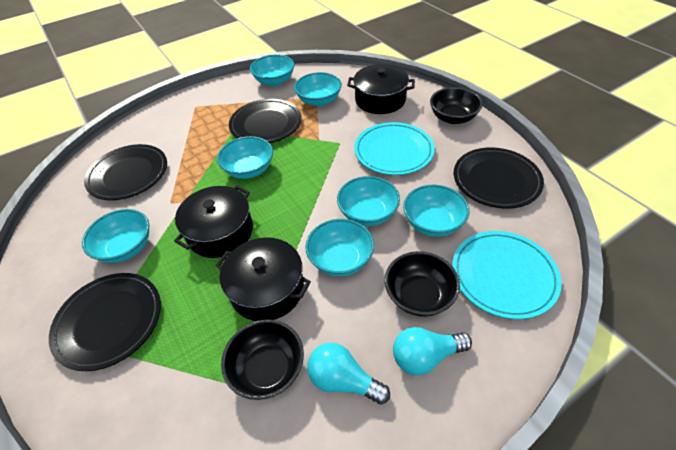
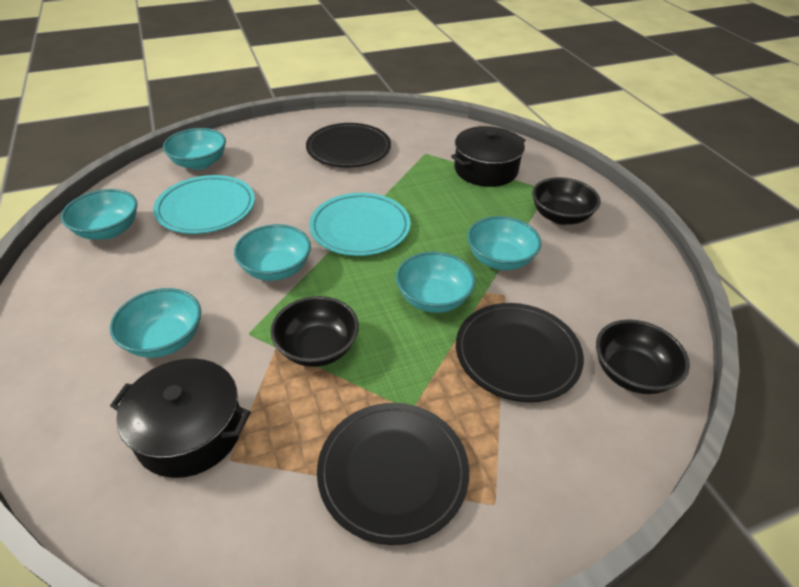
black plate: 4 -> 3
black pot: 3 -> 2
turquoise bowl: 7 -> 6
turquoise light bulb: 2 -> 0

